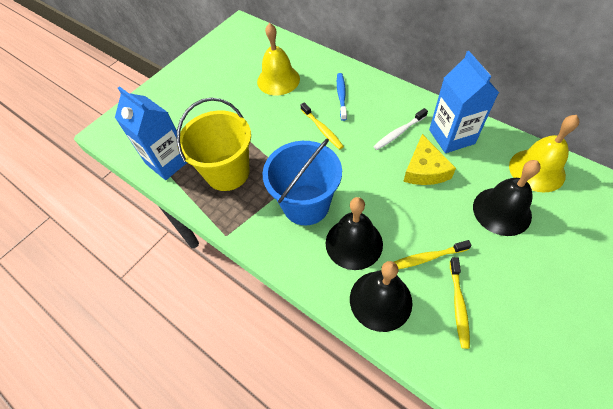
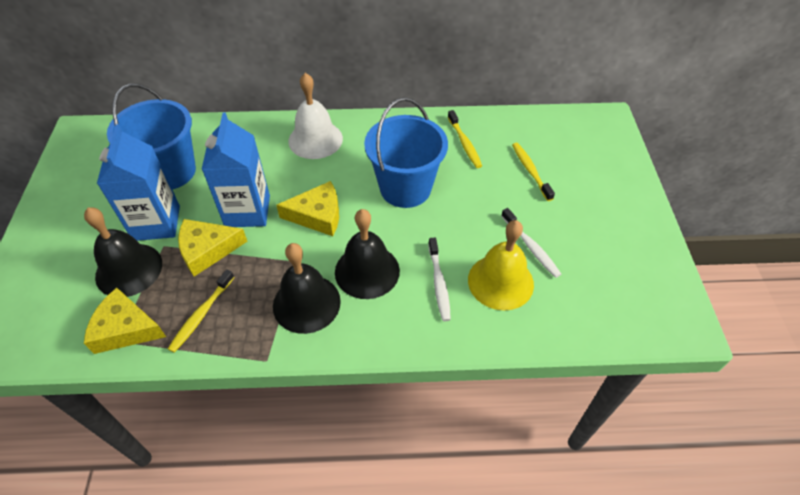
blue bucket: 1 -> 2
blue toothbrush: 1 -> 0
white bell: 0 -> 1
white toothbrush: 1 -> 2
yellow bell: 2 -> 1
yellow bucket: 1 -> 0
yellow cheese: 1 -> 3

